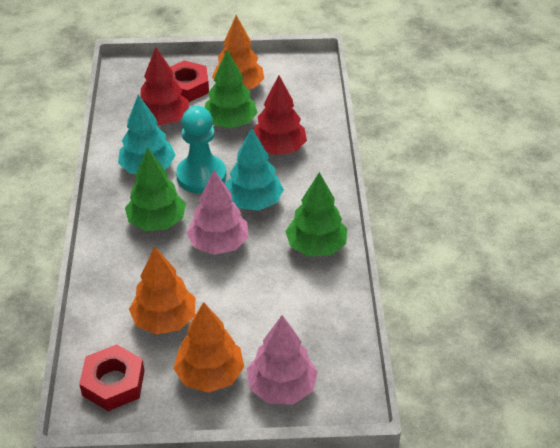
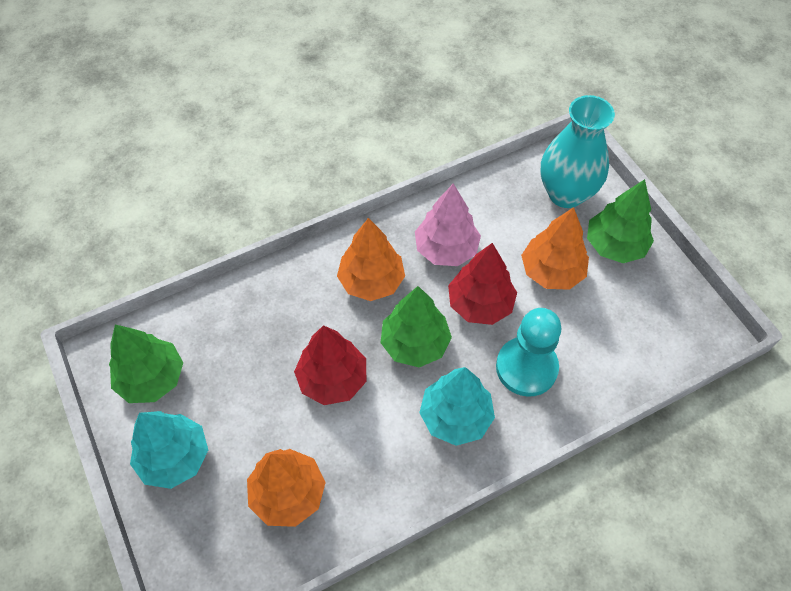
pink tree: 2 -> 1
red nut: 2 -> 0
turquoise vase: 0 -> 1

